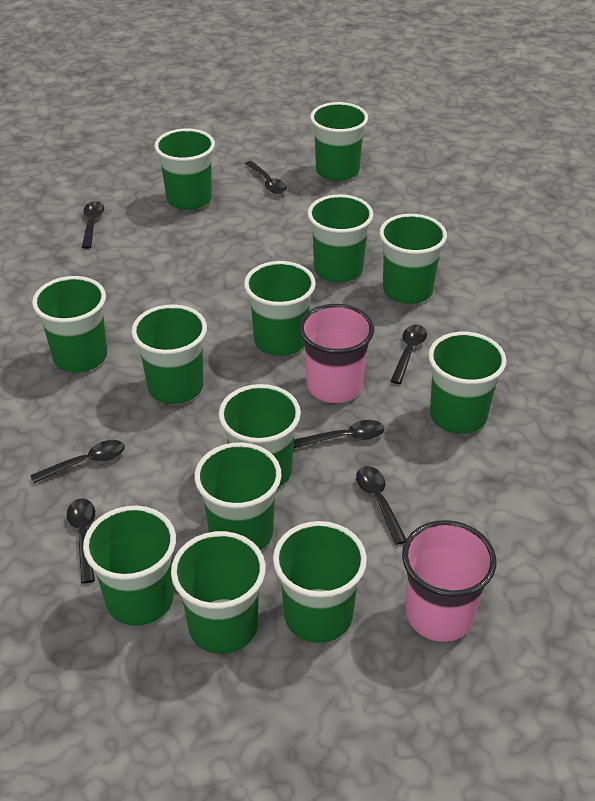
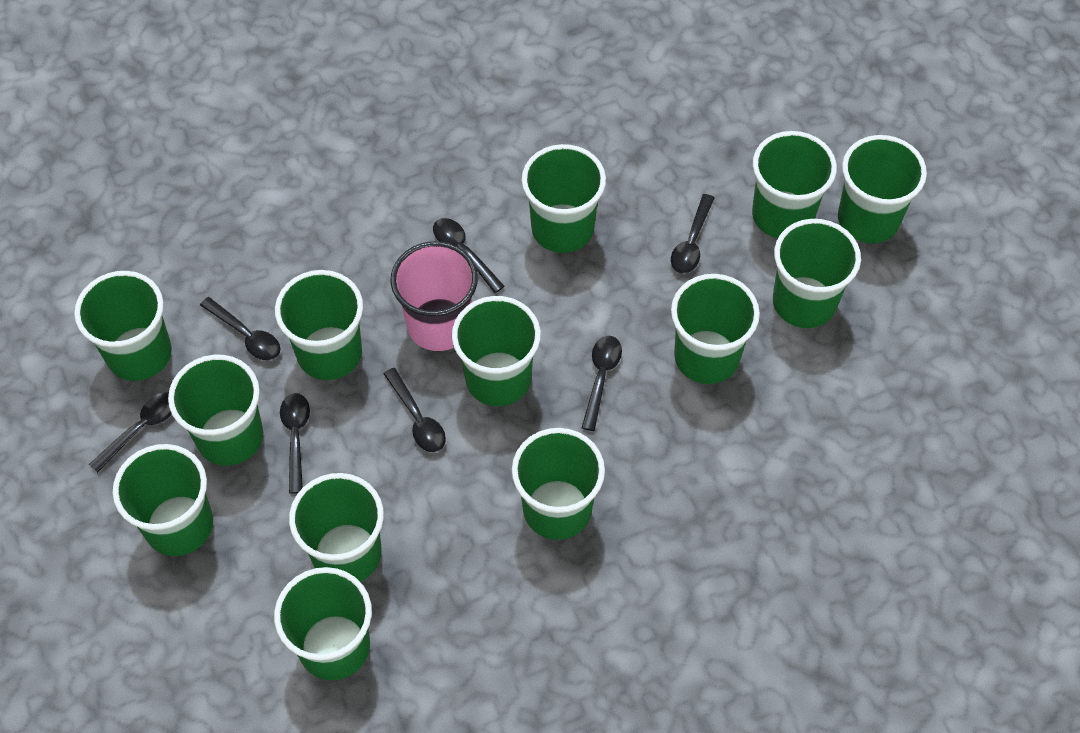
pink cup: 2 -> 1

